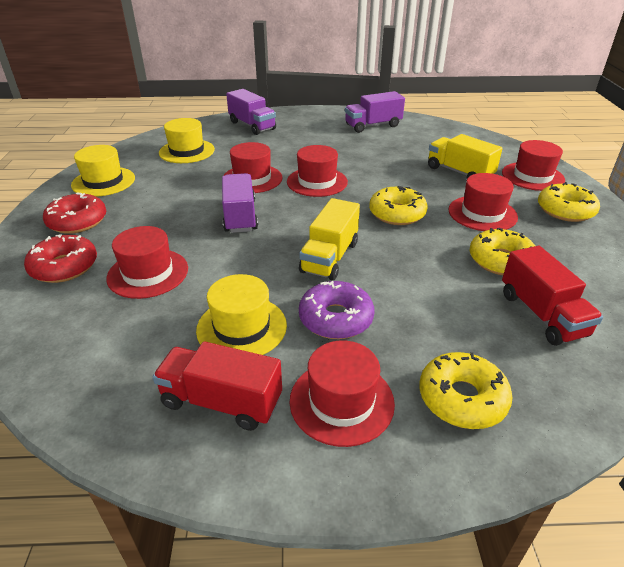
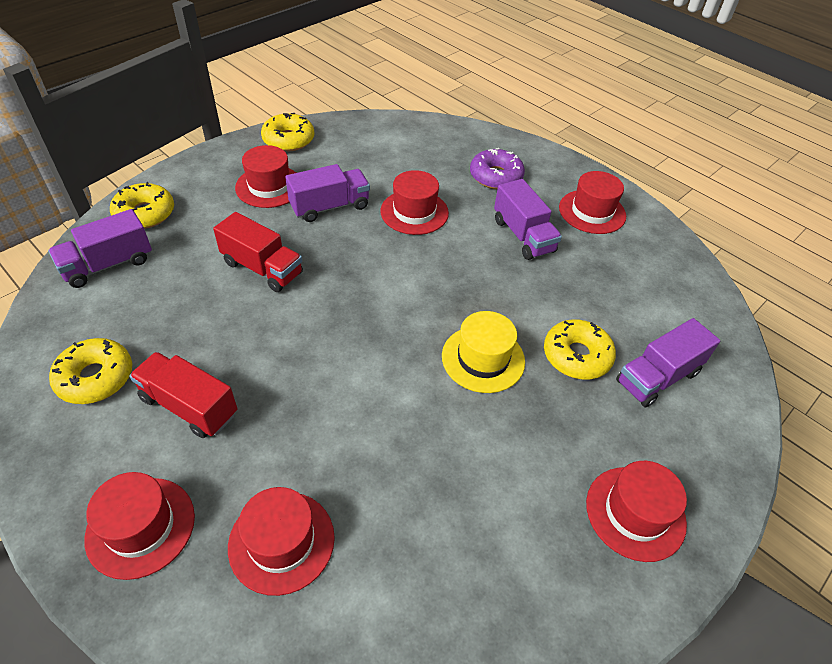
purple truck: 3 -> 4
red donut: 2 -> 0
yellow hat: 3 -> 1
yellow truck: 2 -> 0

